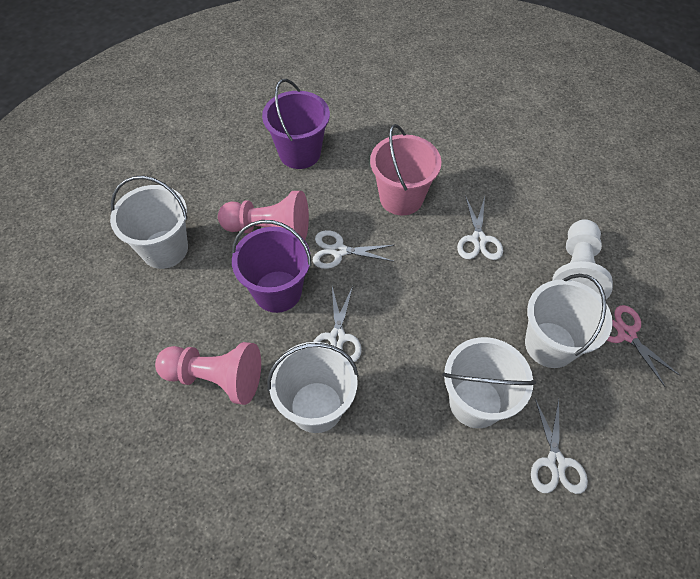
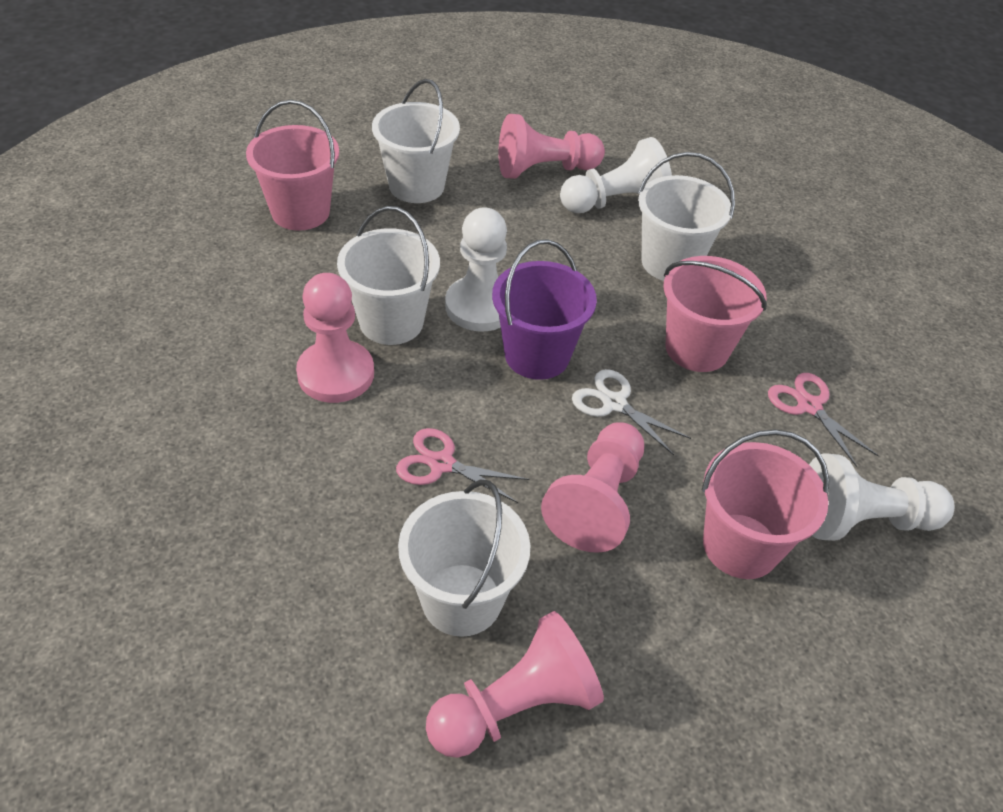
pink bucket: 1 -> 3
pink pawn: 2 -> 4
pink scissors: 1 -> 2
purple bucket: 2 -> 1
white pawn: 1 -> 3
white scissors: 4 -> 1

